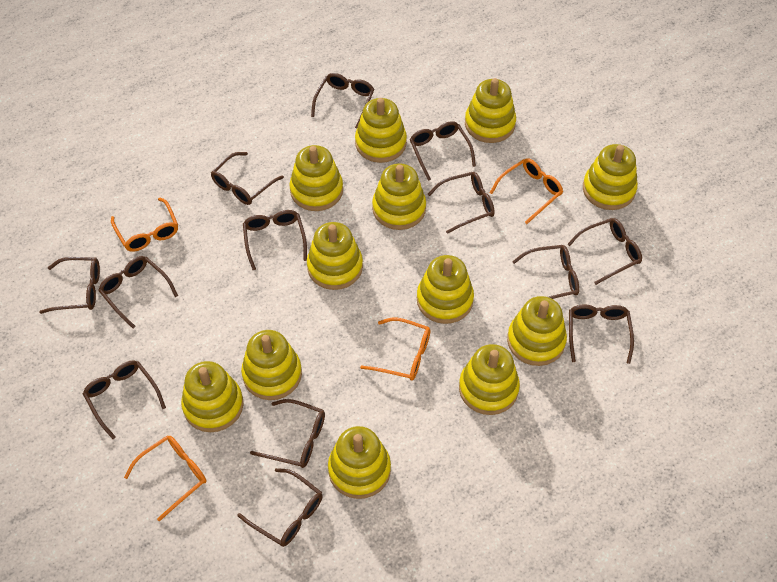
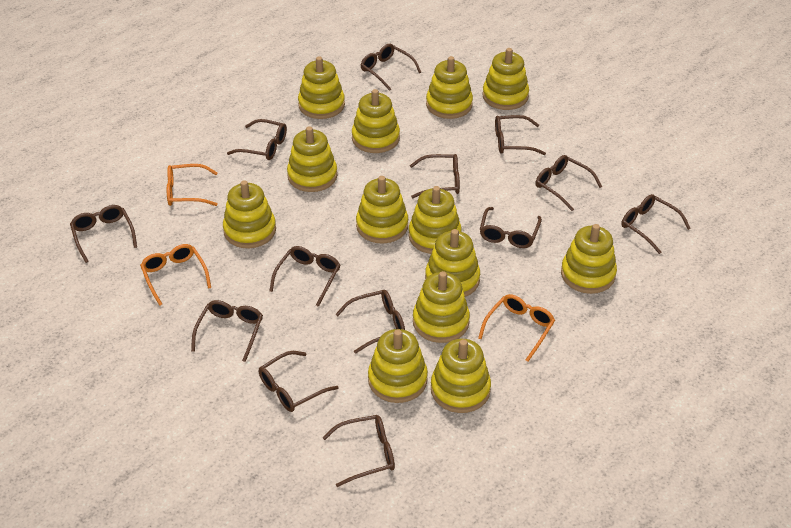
orange glasses: 4 -> 3
yellow stacking toy: 12 -> 13

